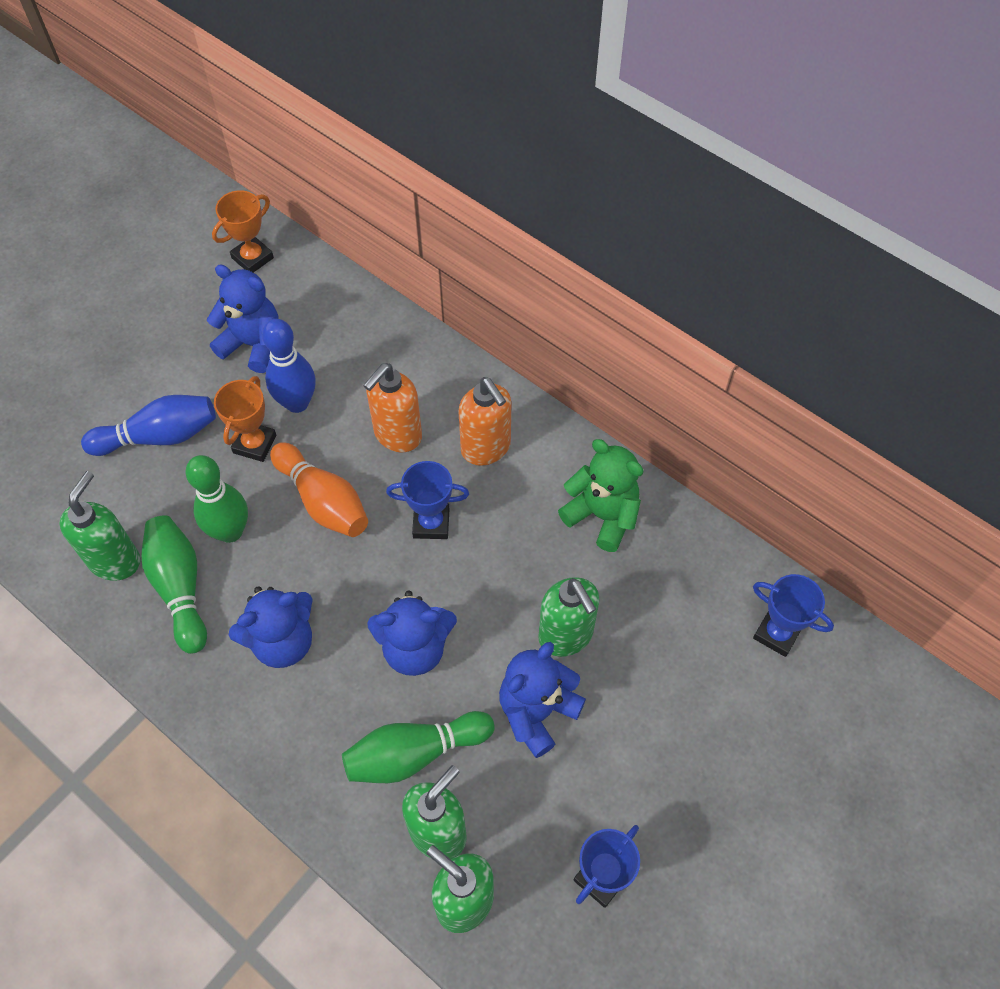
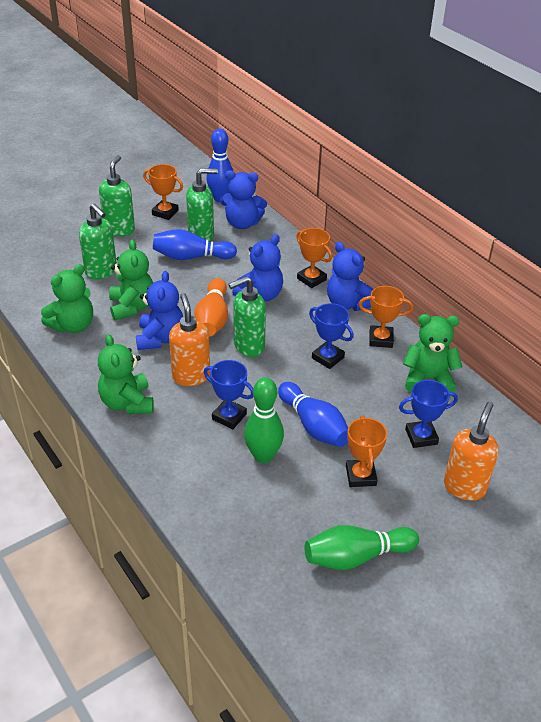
blue bowling pin: 2 -> 3
green bowling pin: 3 -> 2
green teddy bear: 1 -> 4
orange trophy: 2 -> 4

